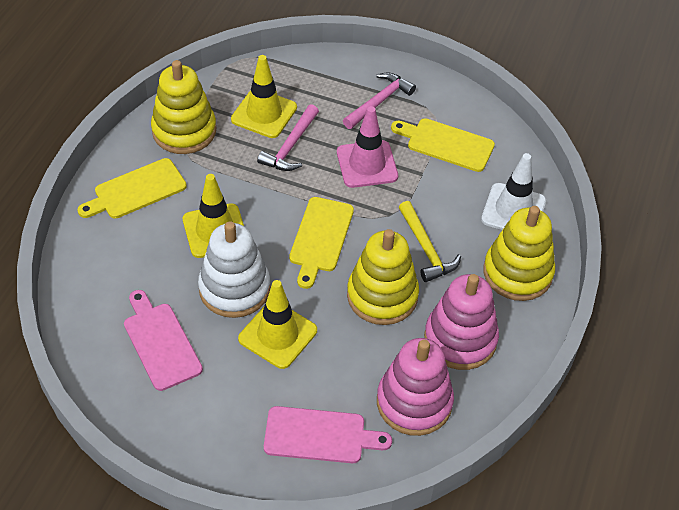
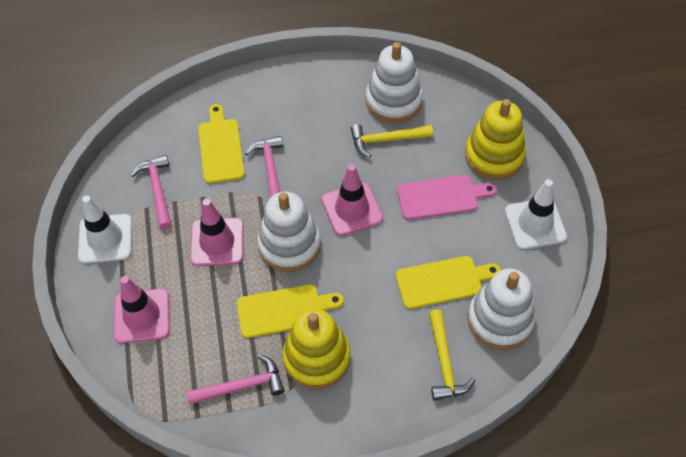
pink cutting board: 2 -> 1
pink hammer: 2 -> 3
pink stacking toy: 2 -> 0
pink traffic cone: 1 -> 3
white stacking toy: 1 -> 3
white traffic cone: 1 -> 2
yellow hammer: 1 -> 2
yellow stacking toy: 3 -> 2
yellow traffic cone: 3 -> 0

